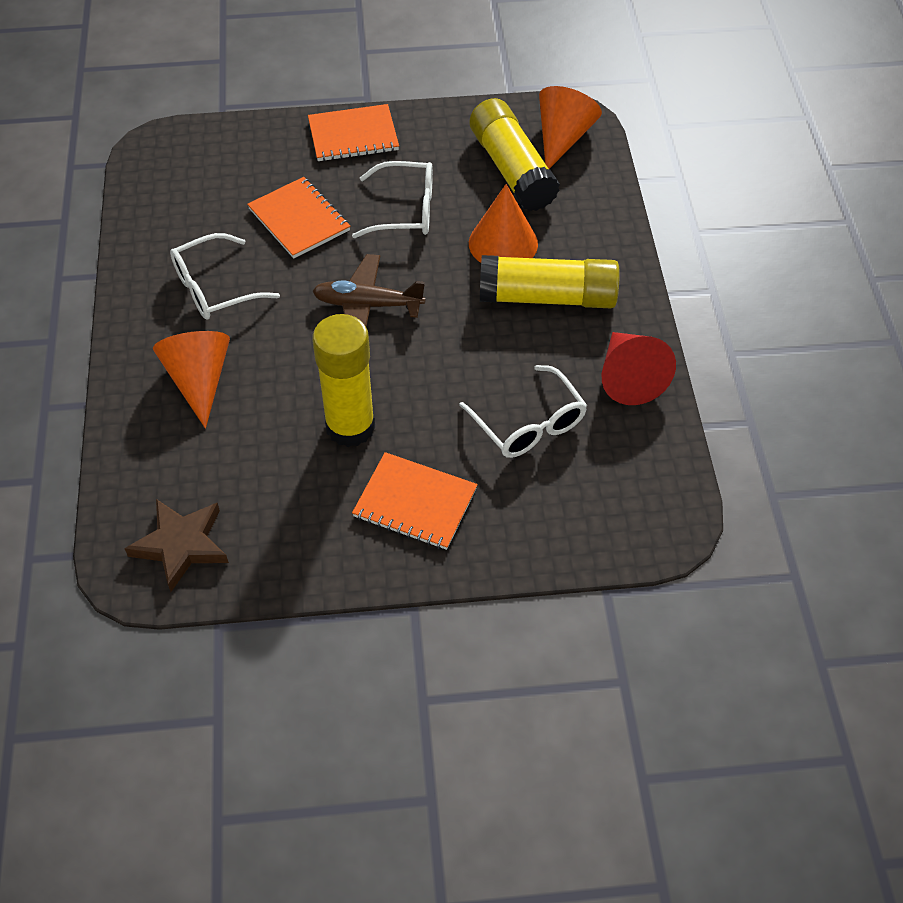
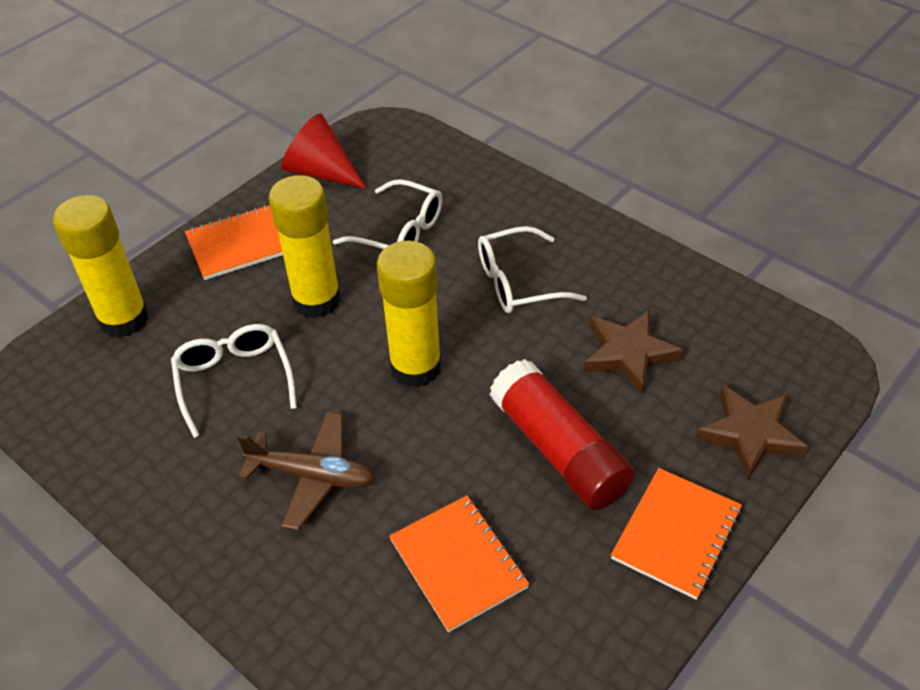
brown star: 1 -> 2
orange cone: 3 -> 0
red glue stick: 0 -> 1

